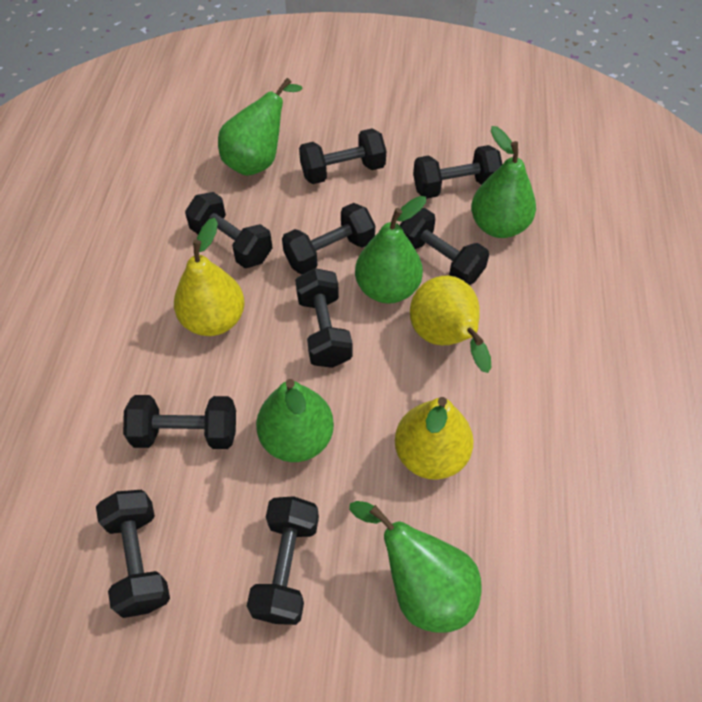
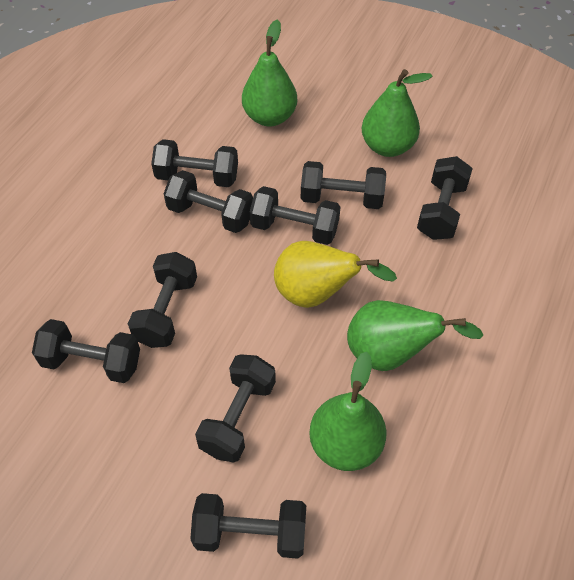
green pear: 5 -> 4
yellow pear: 3 -> 1

